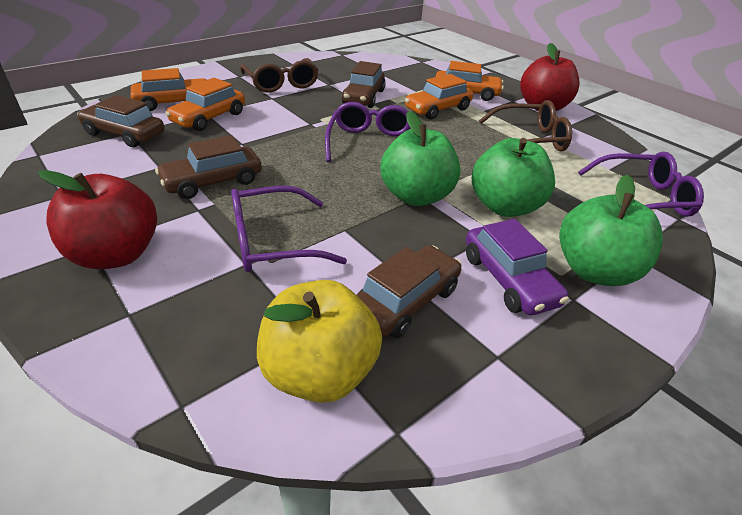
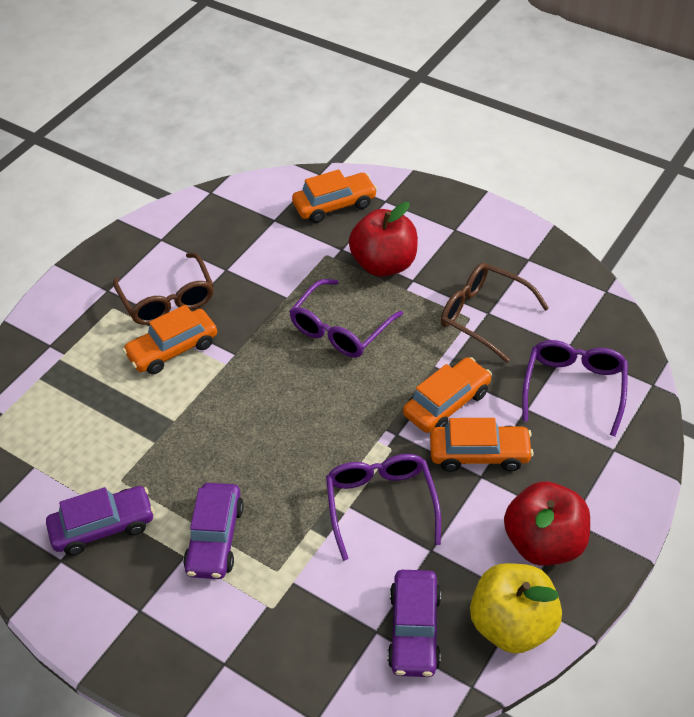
brown car: 4 -> 0
green apple: 3 -> 0
purple car: 1 -> 3

